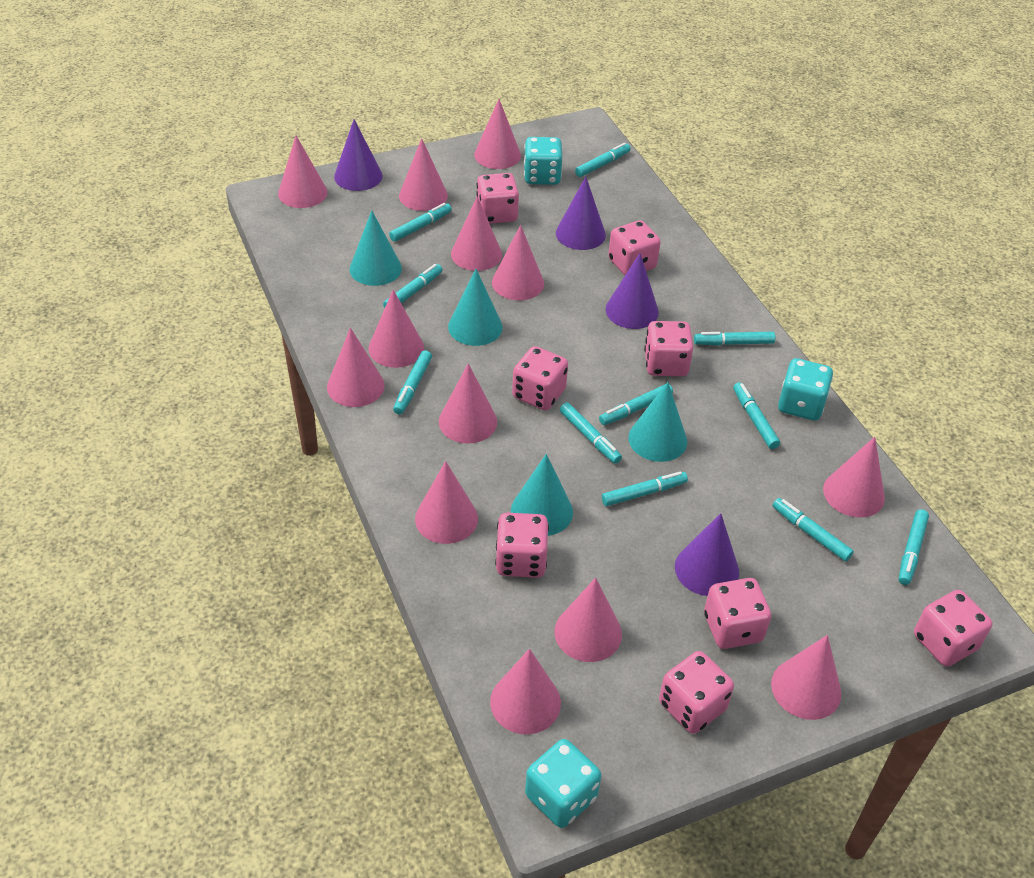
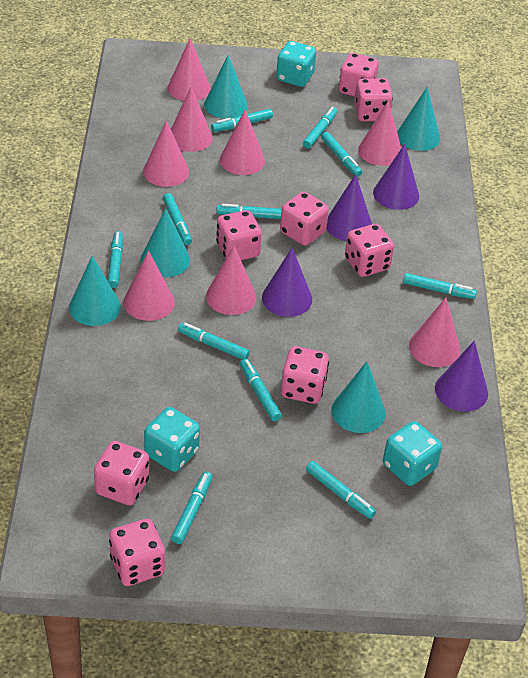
pink cone: 13 -> 8
turquoise cone: 4 -> 5

